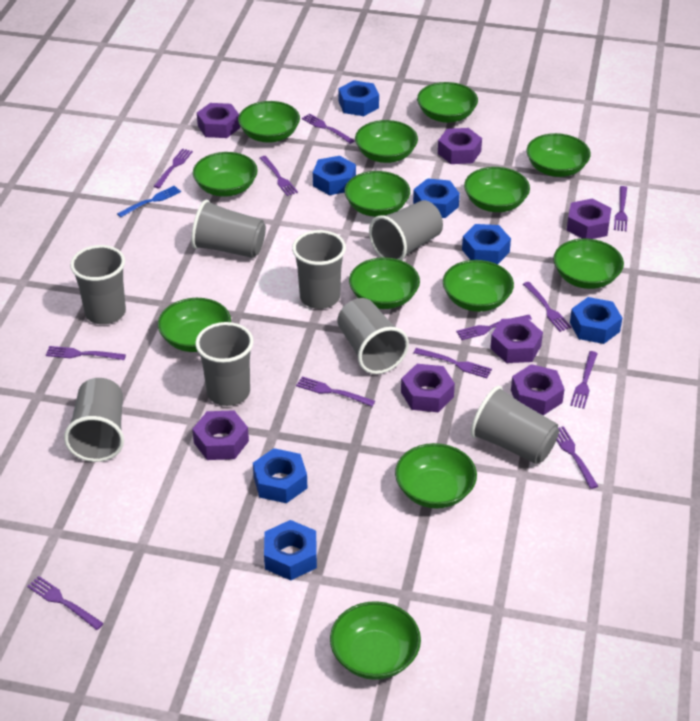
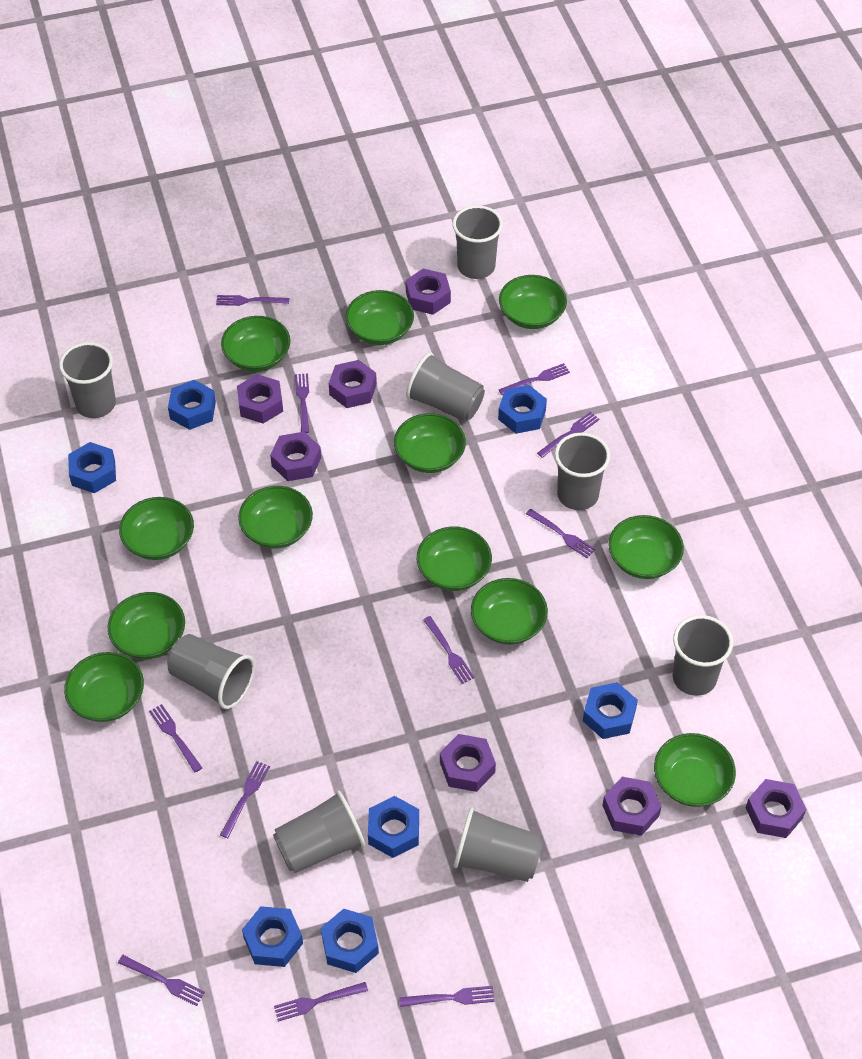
blue fork: 1 -> 0
green bowl: 13 -> 12
purple fork: 12 -> 11

